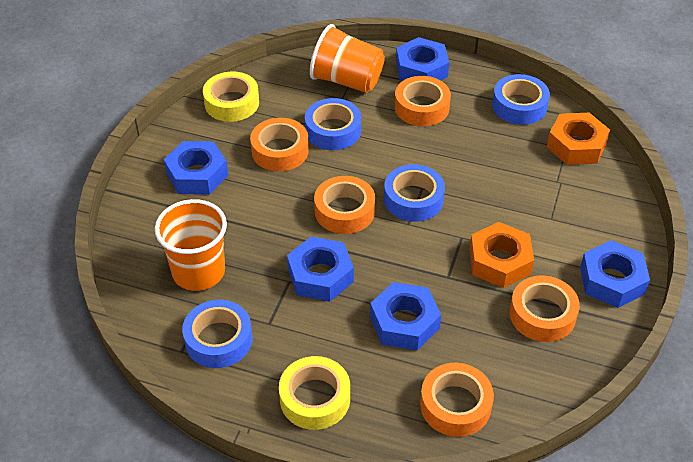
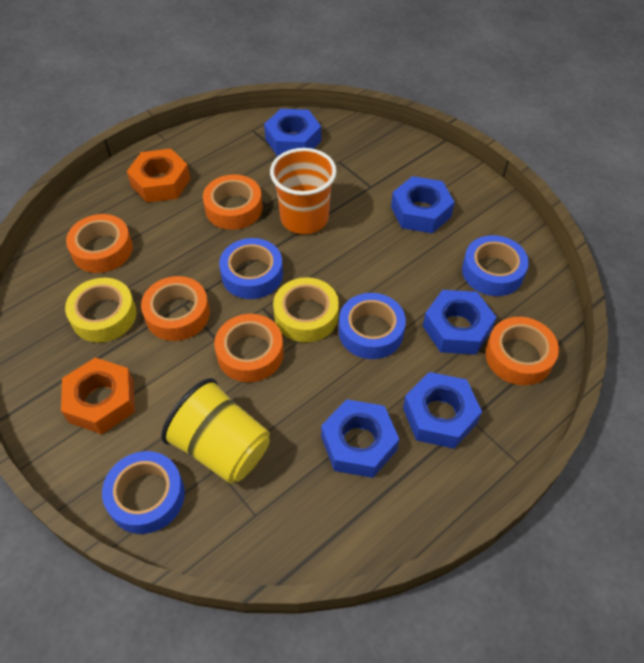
orange cup: 2 -> 1
yellow cup: 0 -> 1

